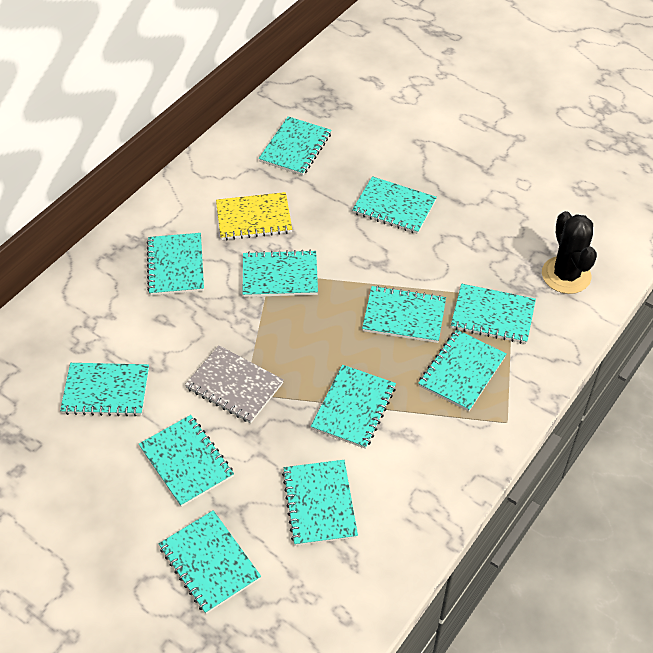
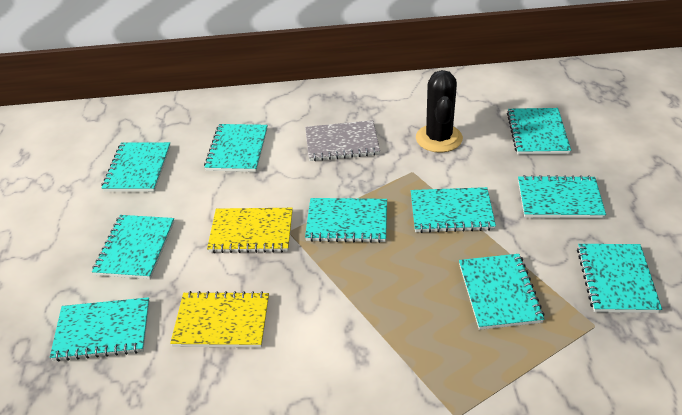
turquoise notebook: 12 -> 10
yellow notebook: 1 -> 2

